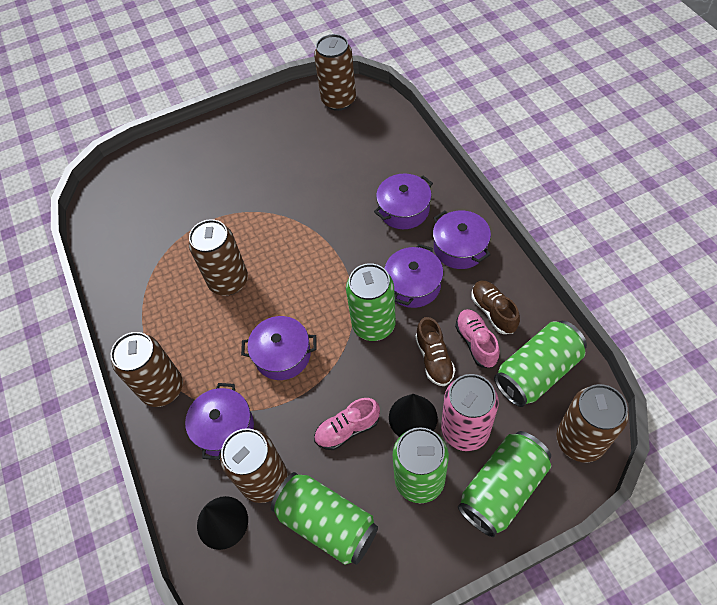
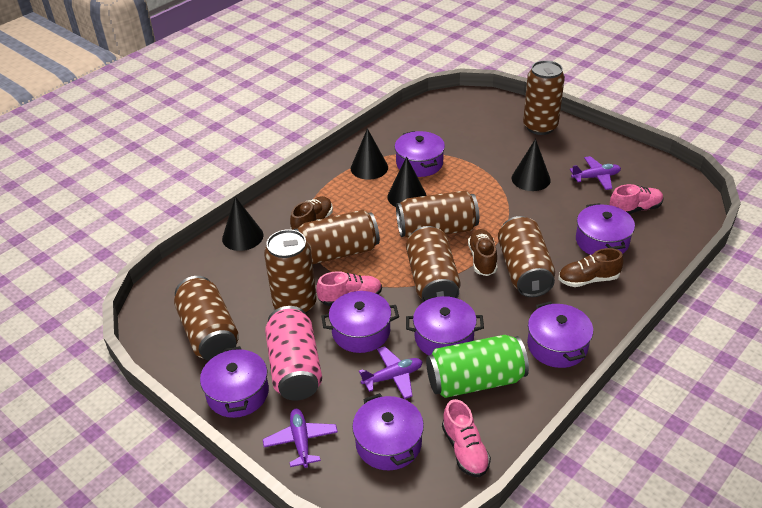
black cone: 2 -> 4
brown can: 5 -> 7
brown shoe: 2 -> 3
green can: 5 -> 1
pink shoe: 2 -> 3
purple plane: 0 -> 3
purple pot: 5 -> 7

